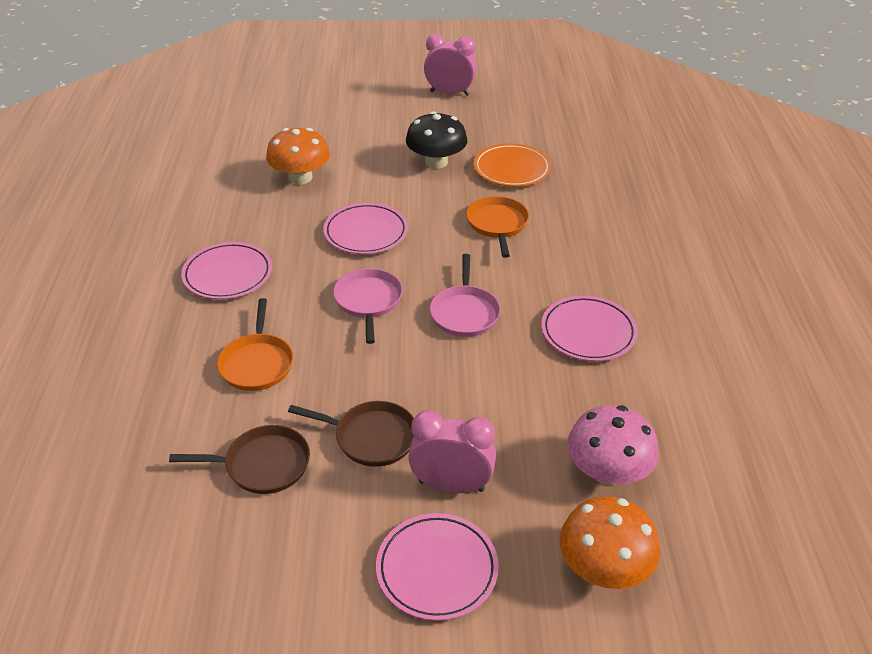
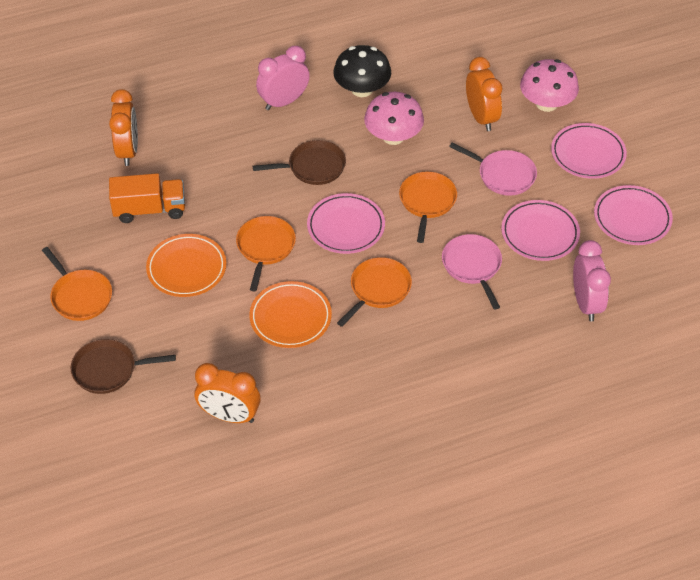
orange clock: 0 -> 3
orange mushroom: 2 -> 0
orange pan: 2 -> 4
orange plate: 1 -> 2
orange truck: 0 -> 1
pink mushroom: 1 -> 2

